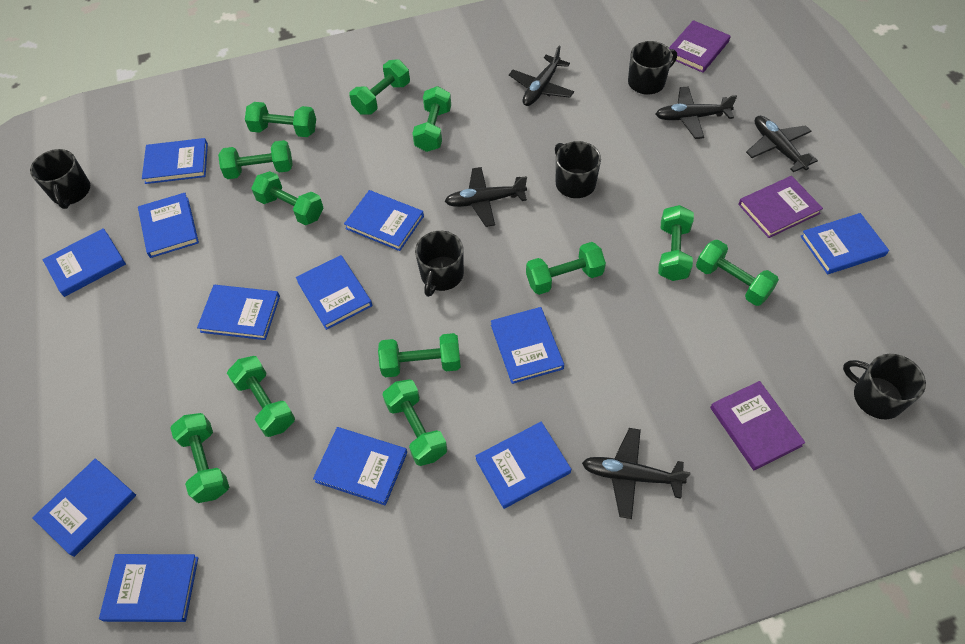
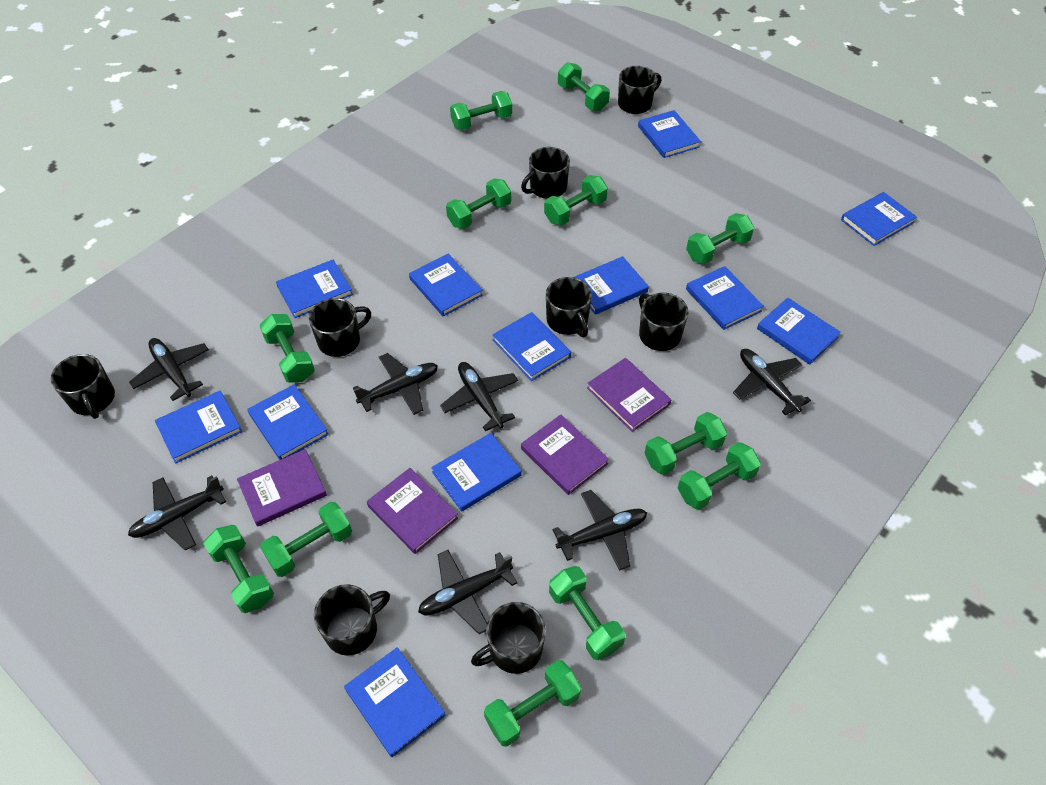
black mug: 5 -> 8
black plane: 5 -> 7
purple book: 3 -> 4

